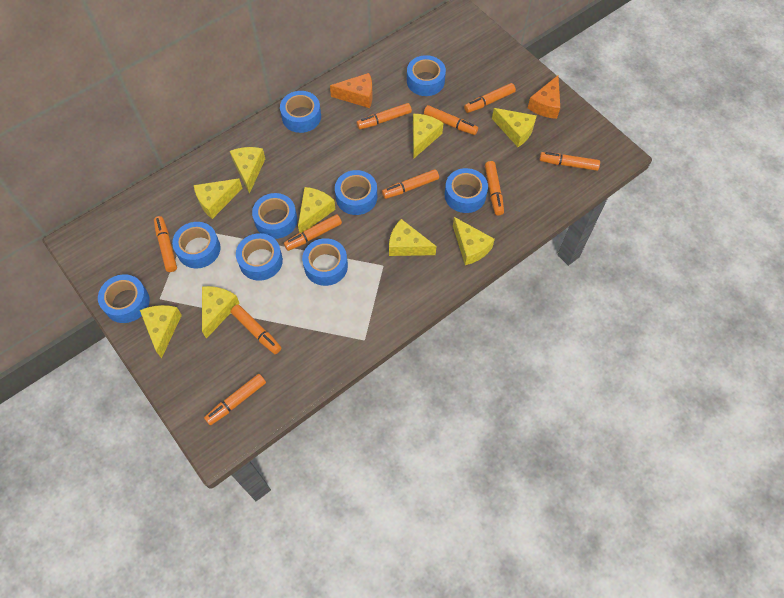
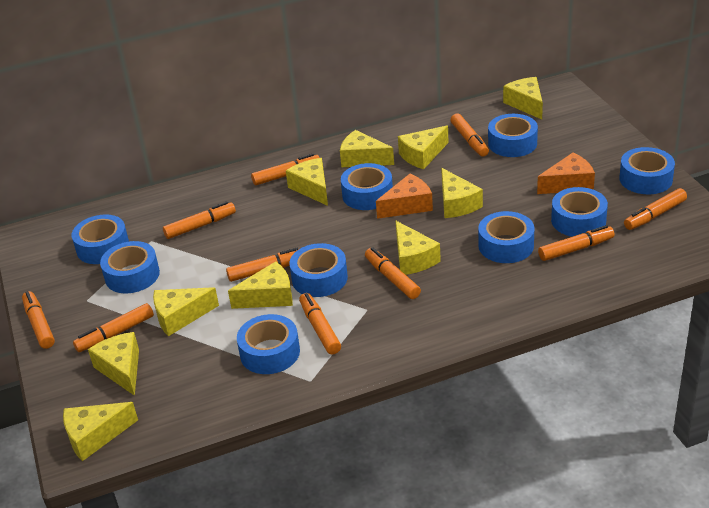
yellow cheese: 9 -> 10

